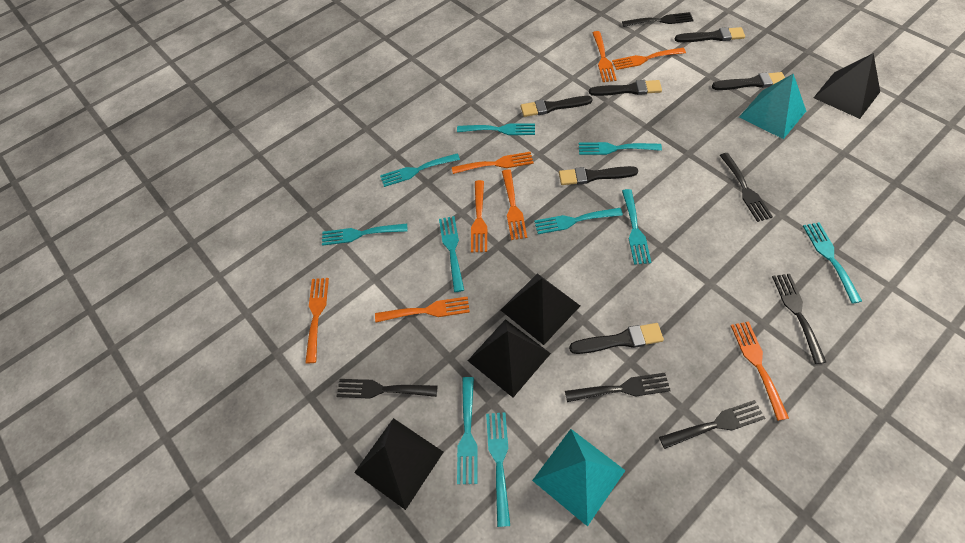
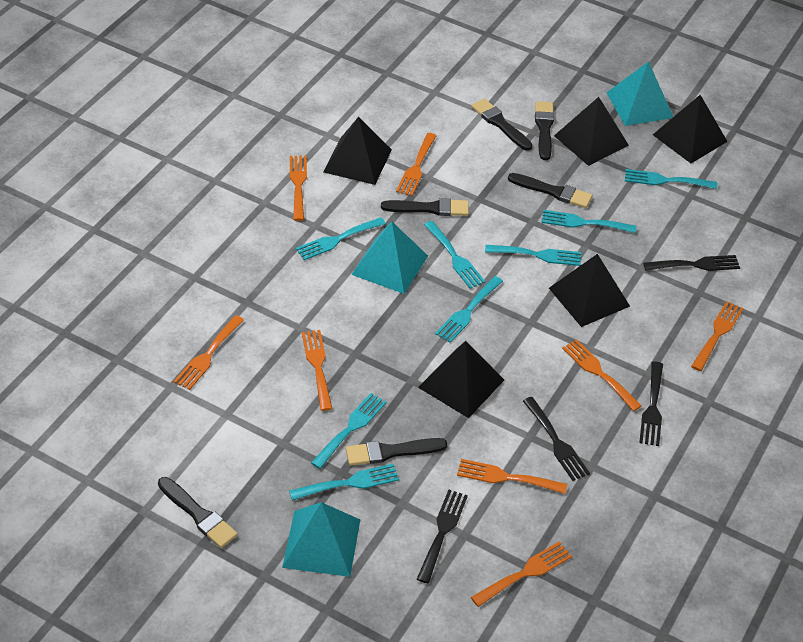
black fork: 6 -> 4
black pyramid: 4 -> 5
turquoise fork: 10 -> 8
turquoise pyramid: 2 -> 3

